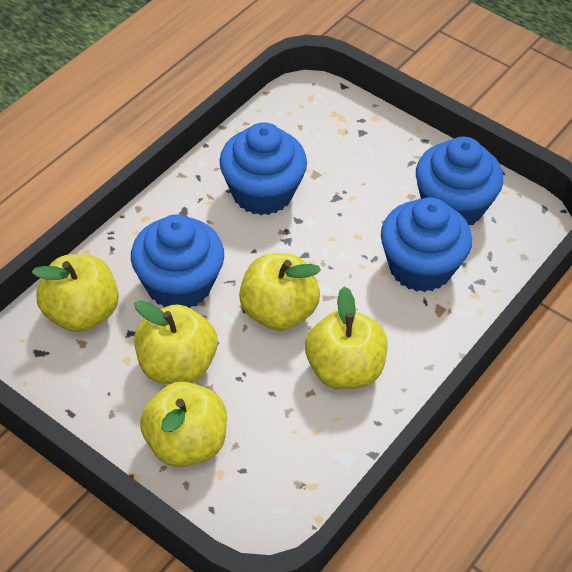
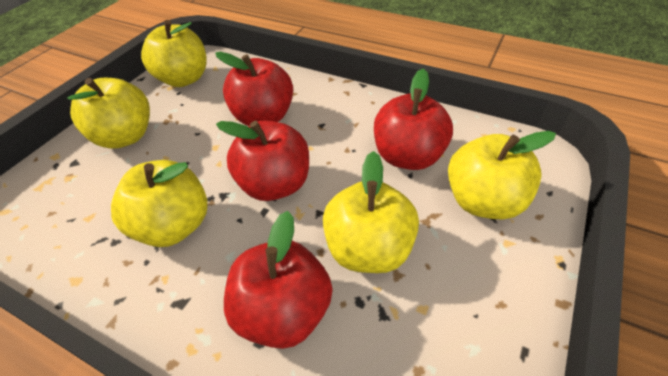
blue cupcake: 4 -> 0
red apple: 0 -> 4

